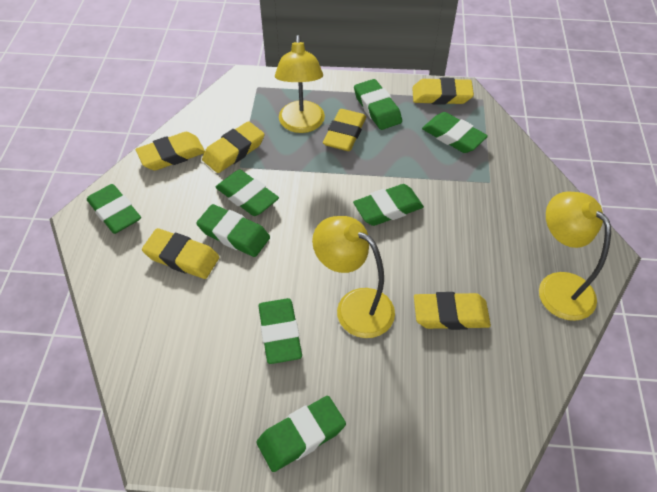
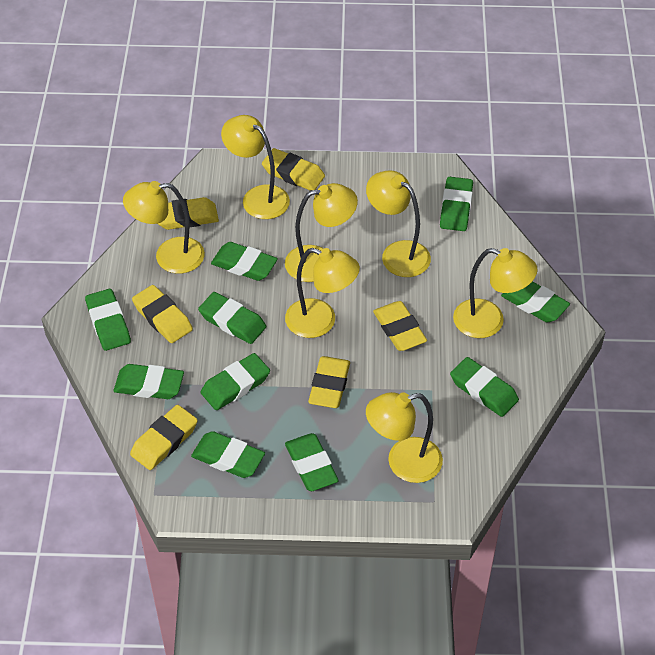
green eraser: 8 -> 10
yellow lamp: 3 -> 7

